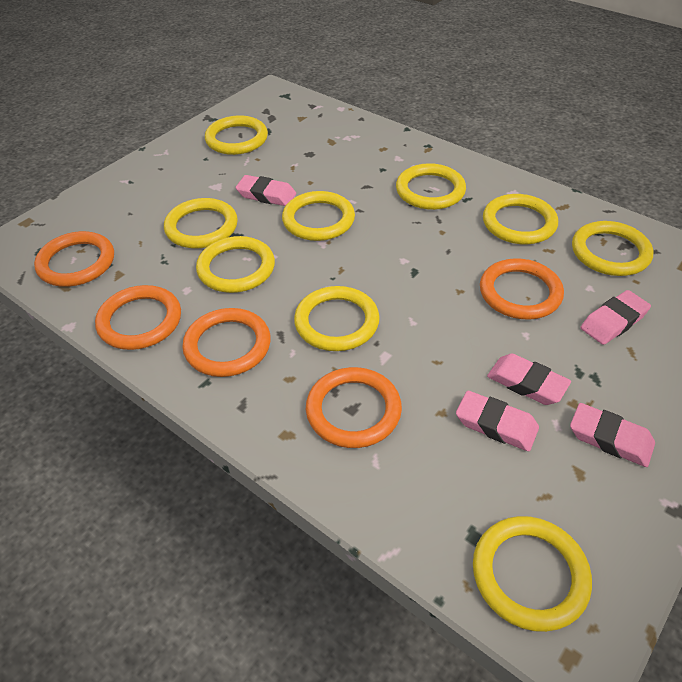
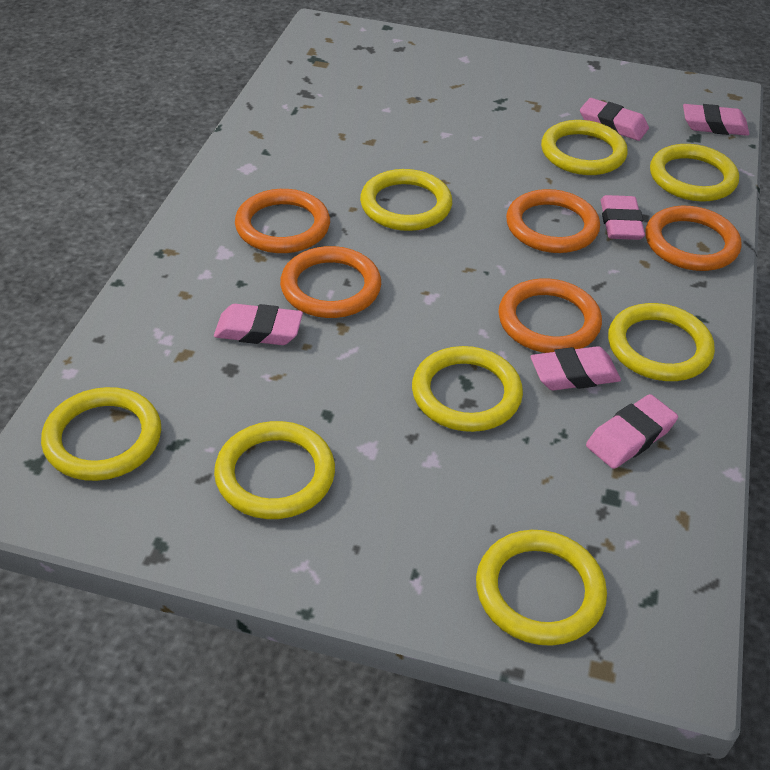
pink eraser: 5 -> 6
yellow ring: 9 -> 8

